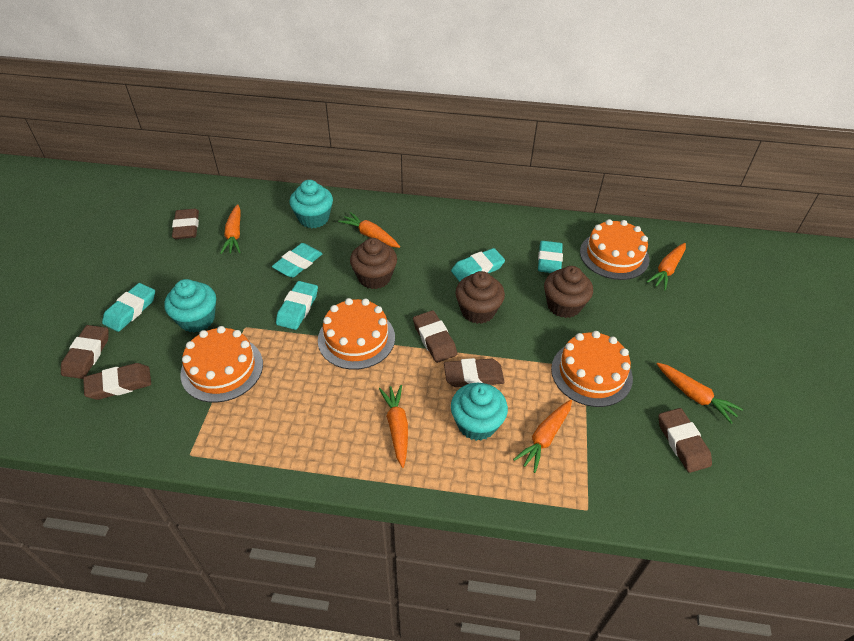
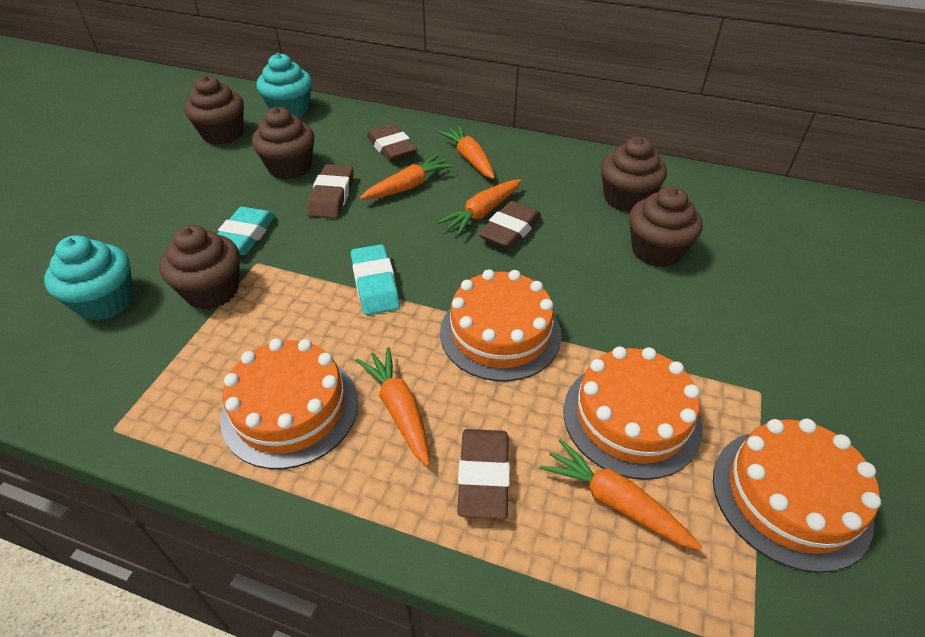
brown cupcake: 3 -> 5
brown eraser: 6 -> 4
orange carrot: 6 -> 5
turquoise cupcake: 3 -> 2
turquoise eraser: 5 -> 2

